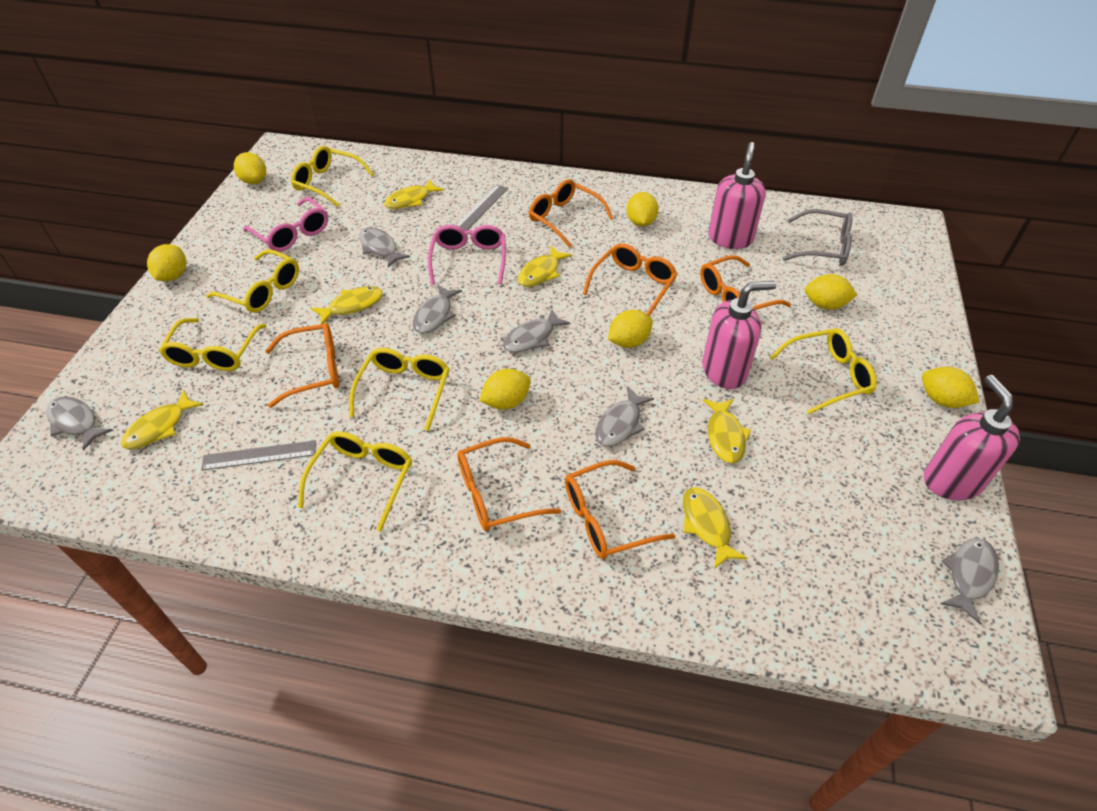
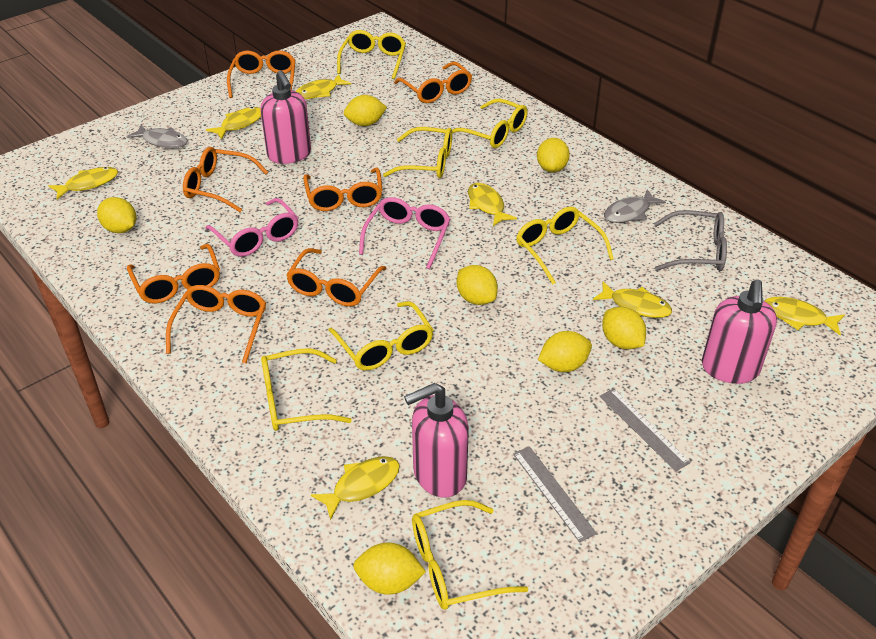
grey fish: 6 -> 2
orange glasses: 6 -> 7
yellow fish: 6 -> 7
yellow glasses: 6 -> 7

